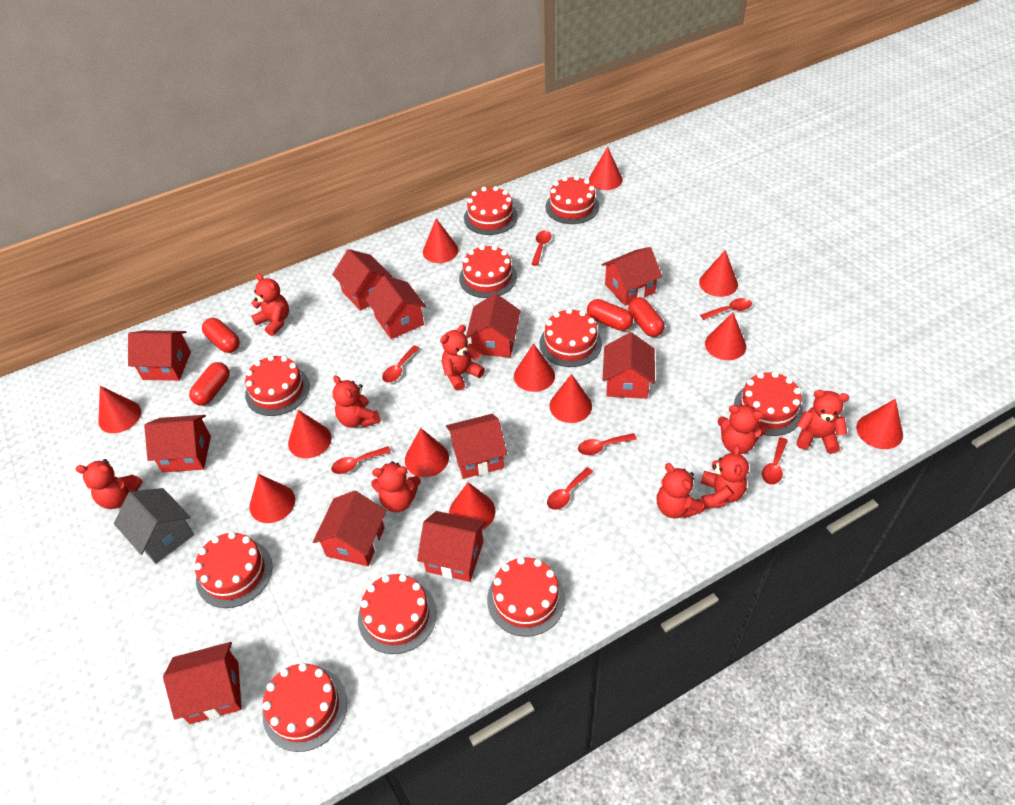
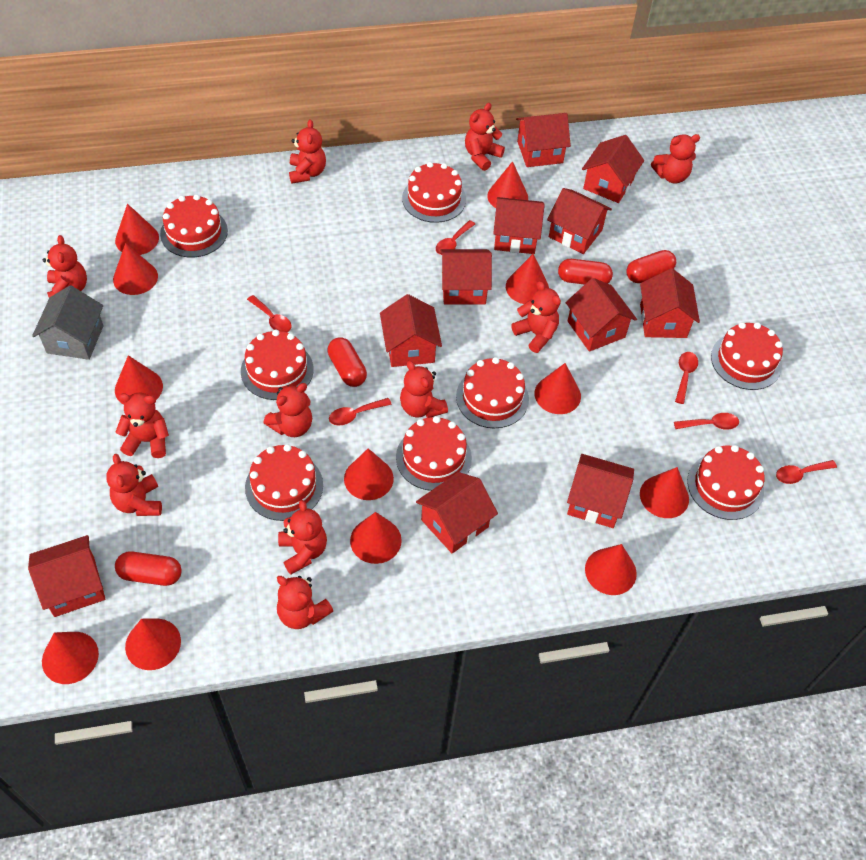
red cake: 10 -> 8
red spoon: 7 -> 6
red teddy bear: 9 -> 11

